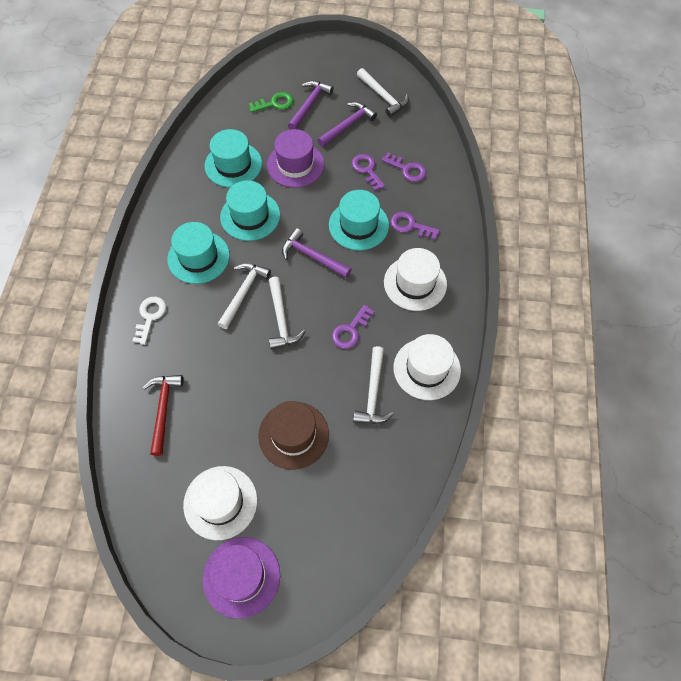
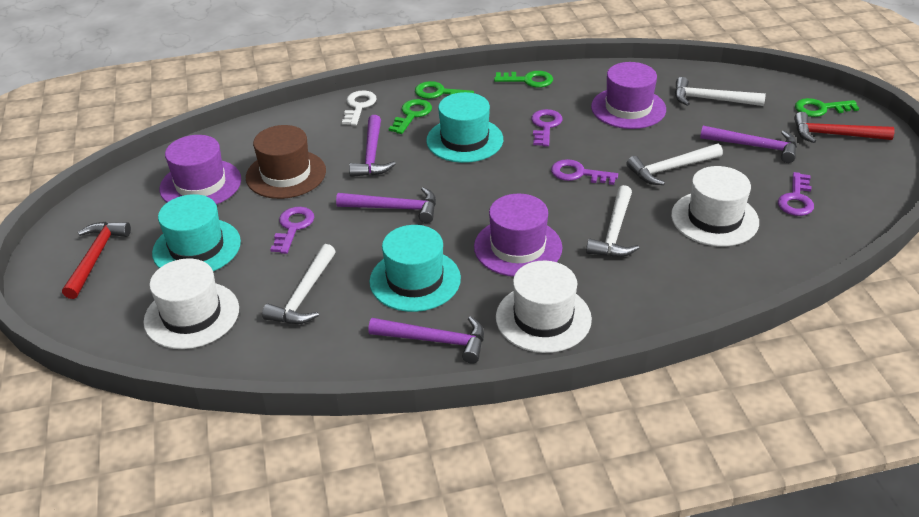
green key: 1 -> 4
purple hammer: 3 -> 4
purple hat: 2 -> 3
red hammer: 1 -> 2
turquoise hat: 4 -> 3

